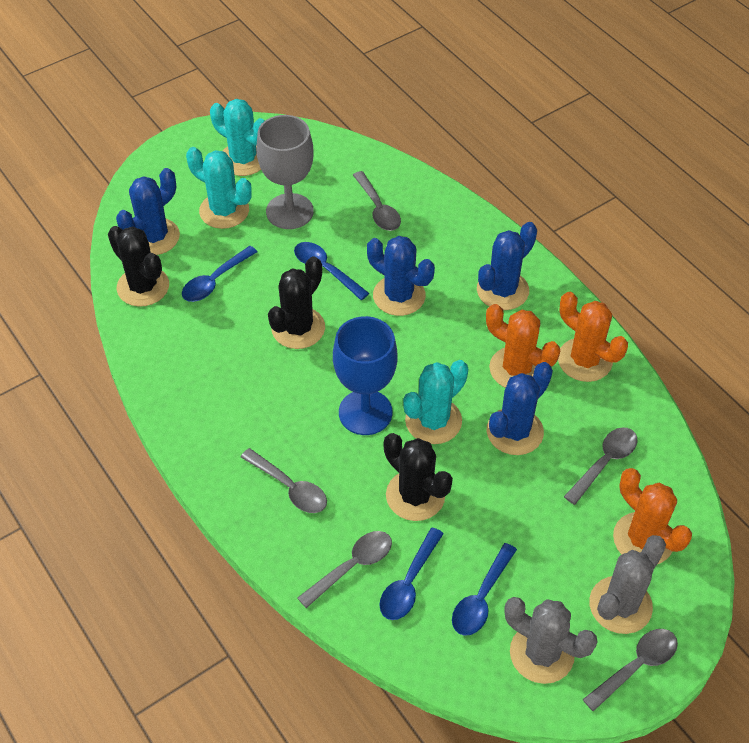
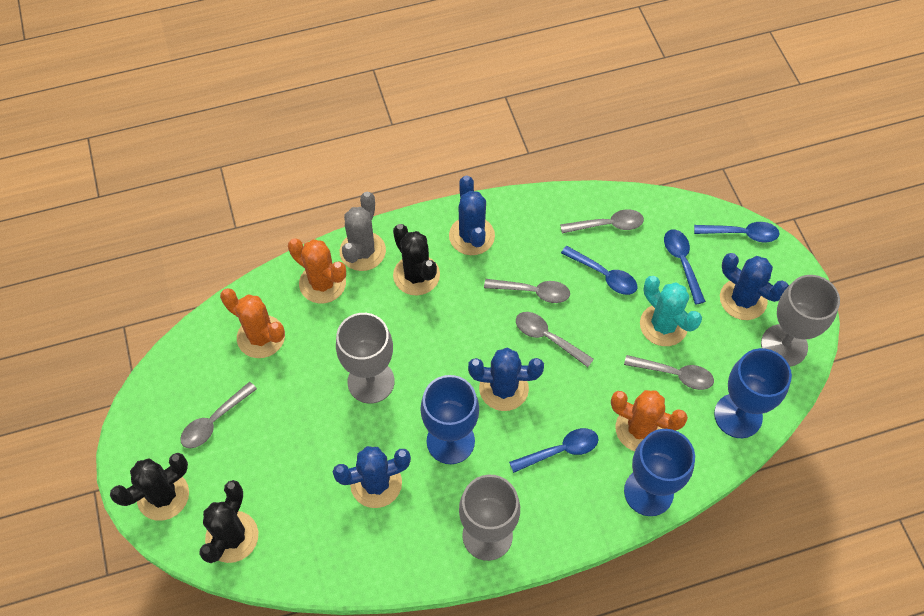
blue goblet: 1 -> 3
grey cactus: 2 -> 1
grey goblet: 1 -> 3
turquoise cactus: 3 -> 1

